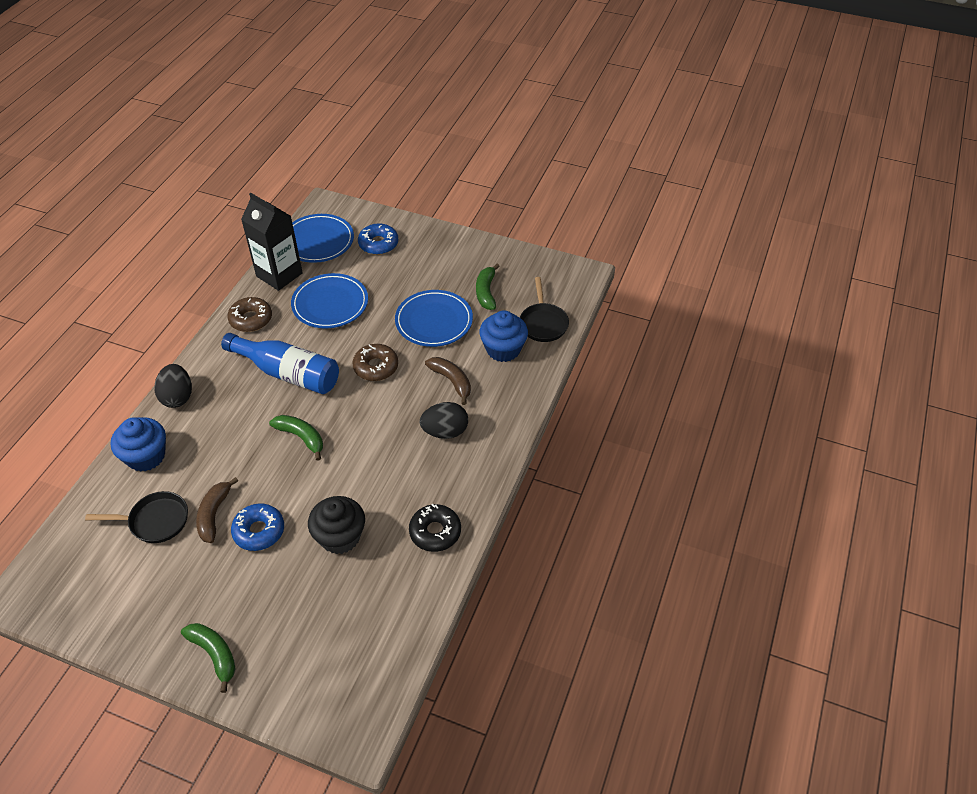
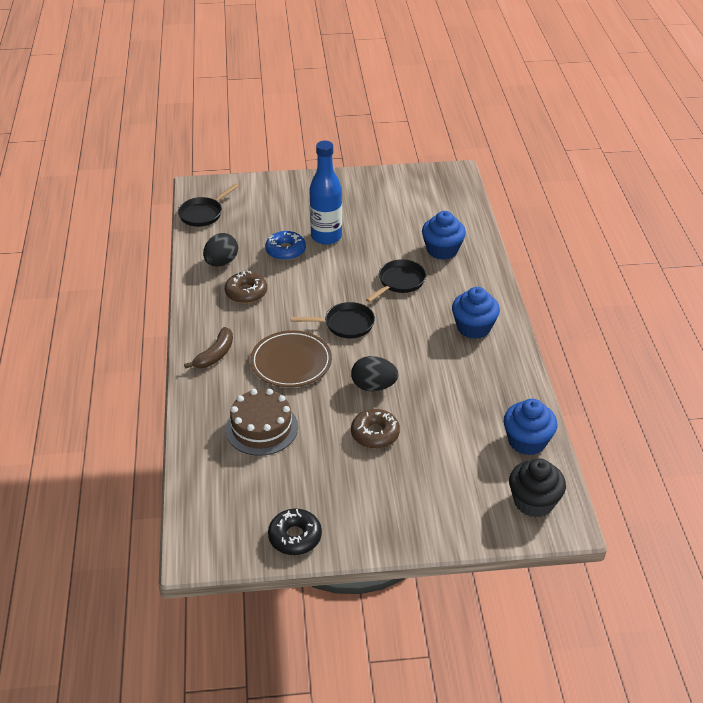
black carton: 1 -> 0
black pan: 2 -> 3
blue cupcake: 2 -> 3
blue donut: 2 -> 1
blue plate: 3 -> 0
brown banana: 2 -> 1
brown cake: 0 -> 1
brown plate: 0 -> 1
green banana: 3 -> 0

